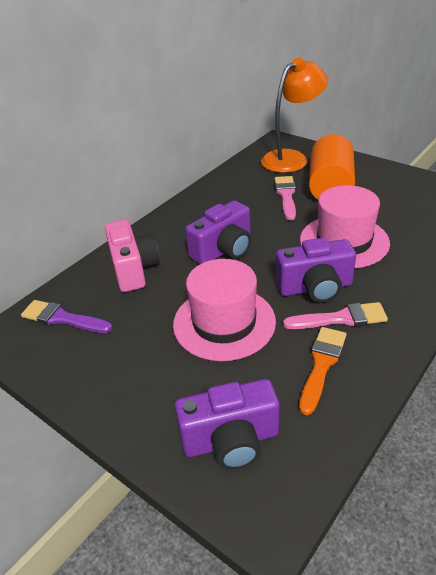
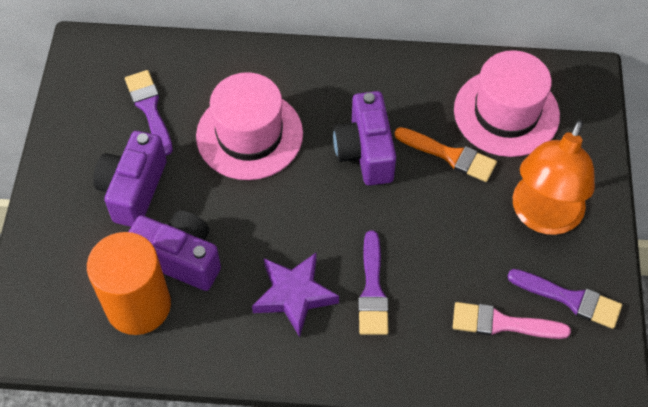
pink brush: 2 -> 1
pink camera: 1 -> 0
purple brush: 1 -> 3
purple star: 0 -> 1

